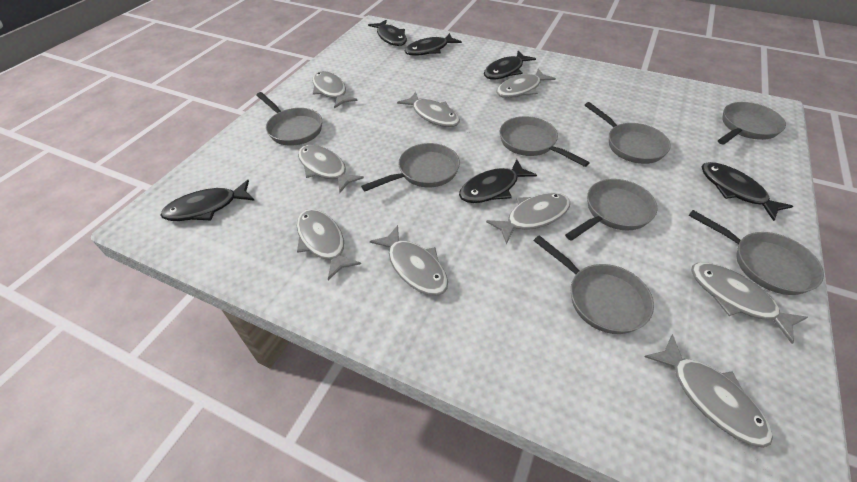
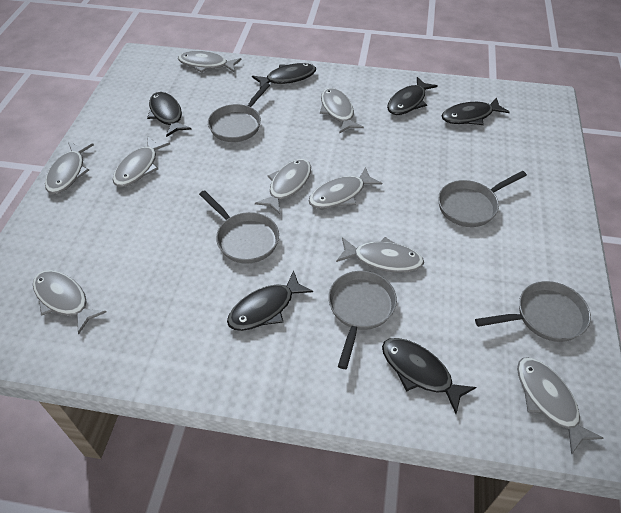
grey pan: 8 -> 5

